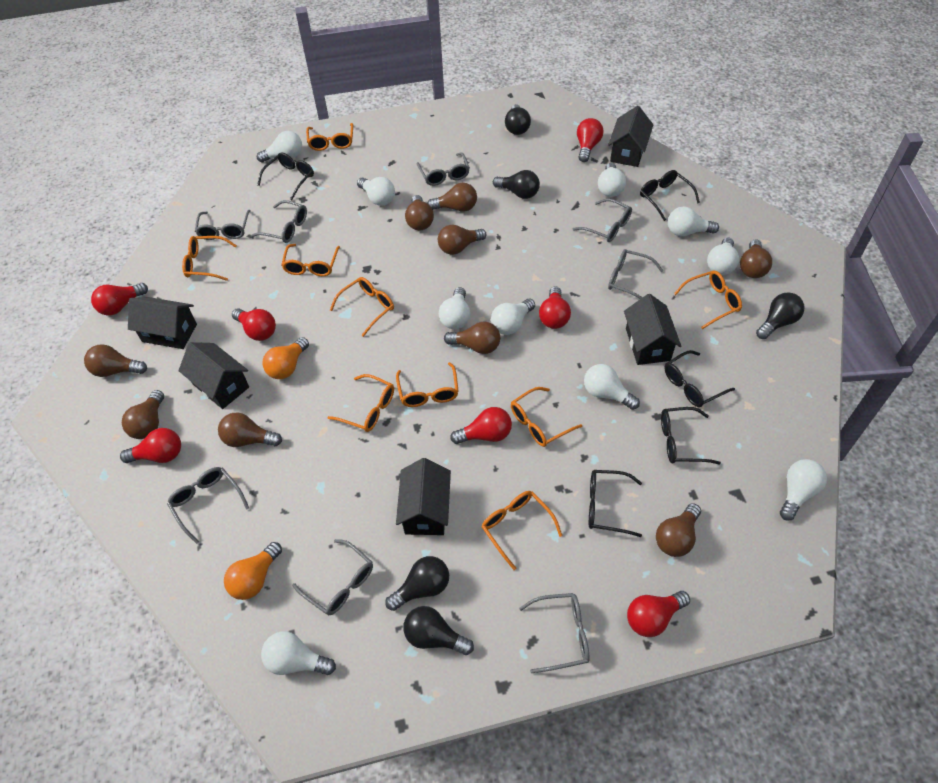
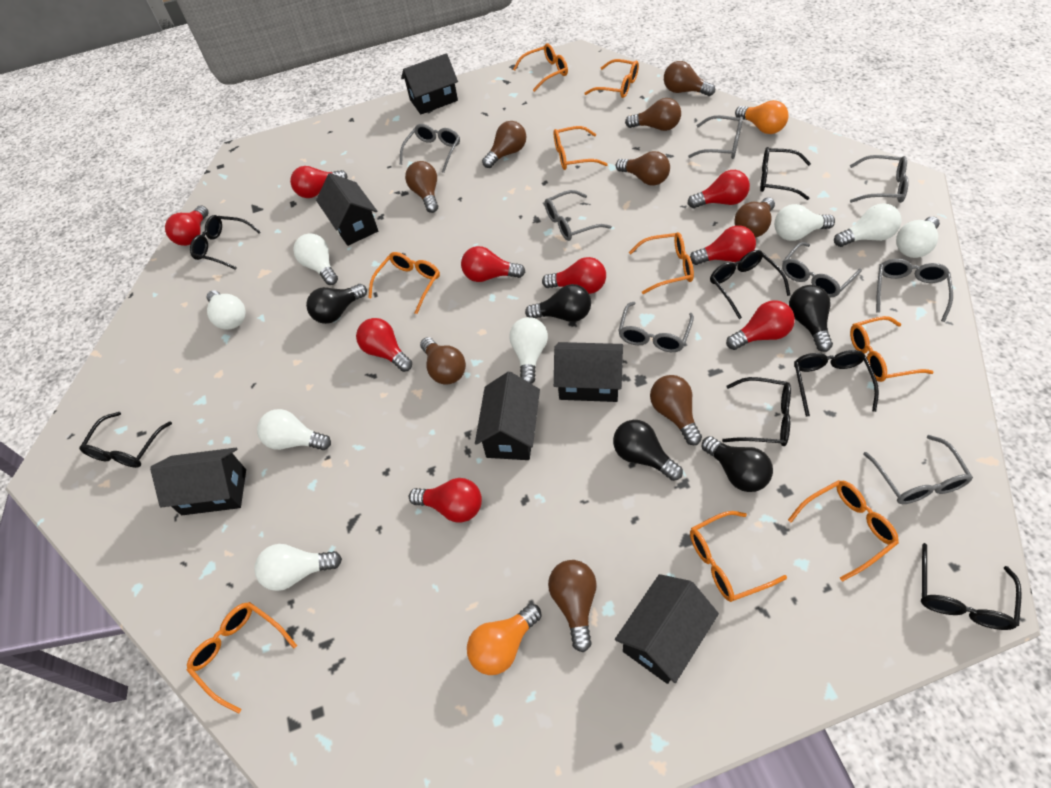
black glasses: 5 -> 7
black house: 5 -> 6
red light bulb: 7 -> 9
white light bulb: 10 -> 8

